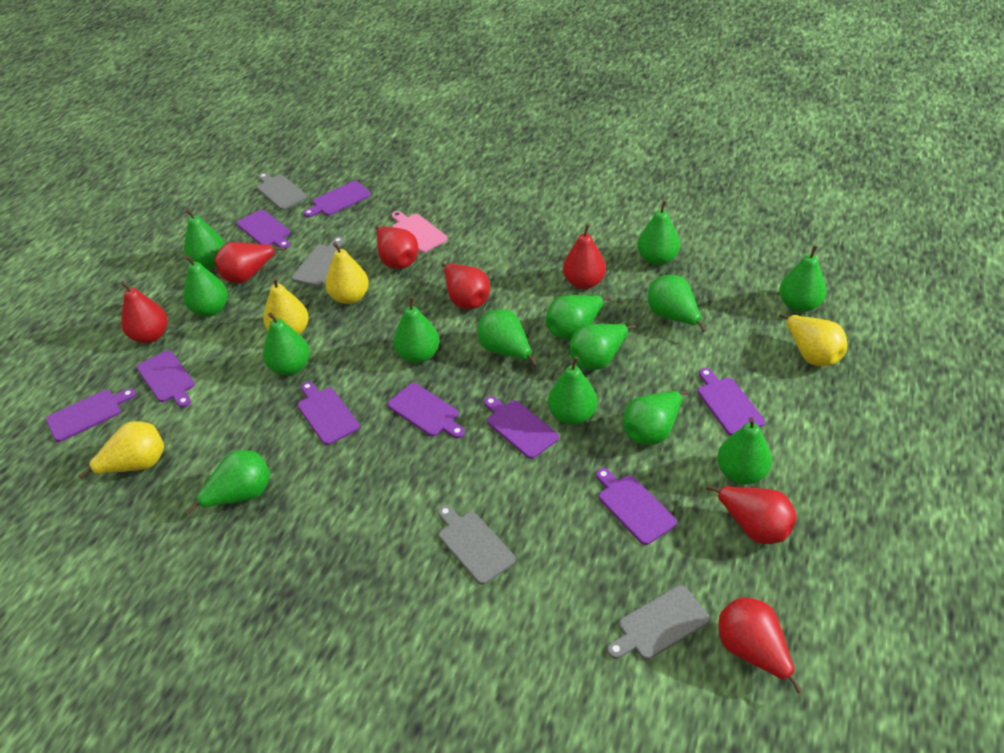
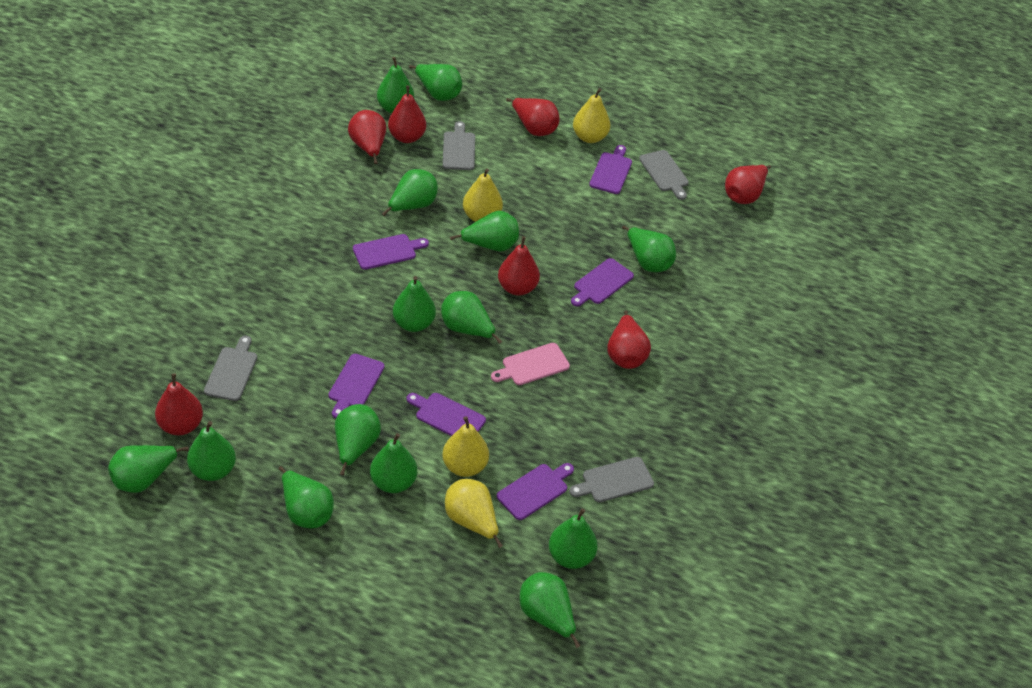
purple cutting board: 9 -> 6

